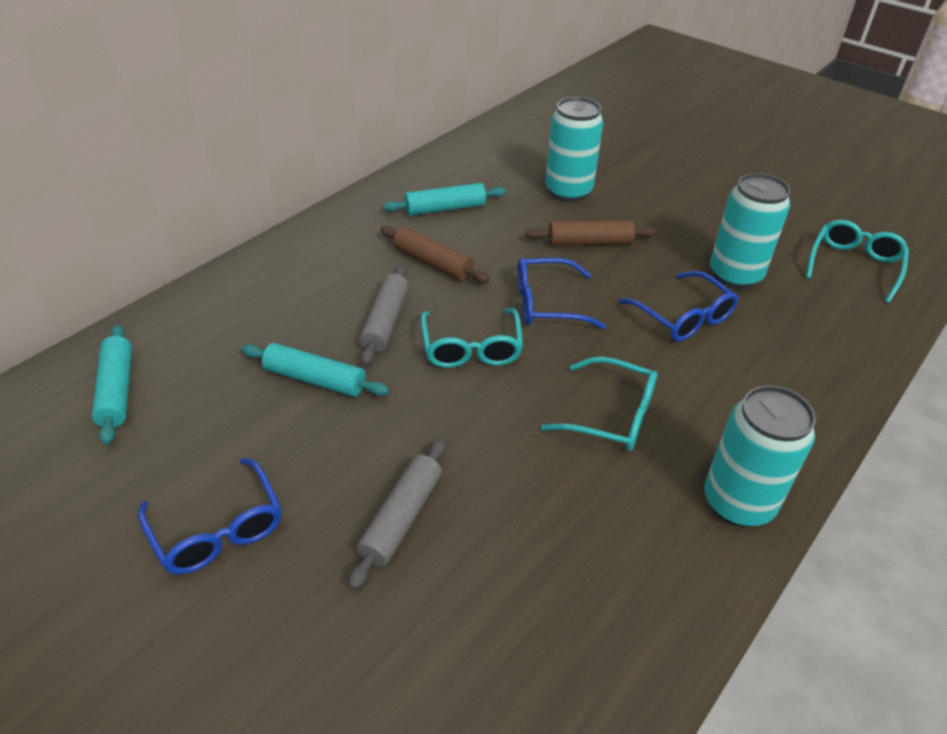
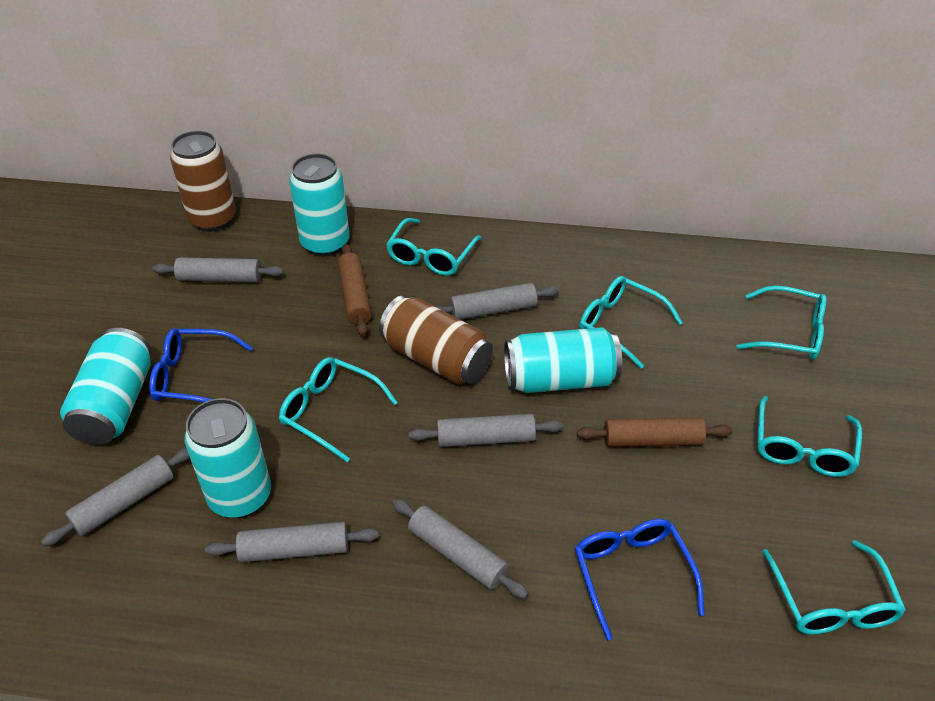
blue glasses: 3 -> 2
brown can: 0 -> 2
grey rolling pin: 2 -> 6
turquoise can: 3 -> 4
turquoise glasses: 3 -> 6
turquoise rolling pin: 3 -> 0

